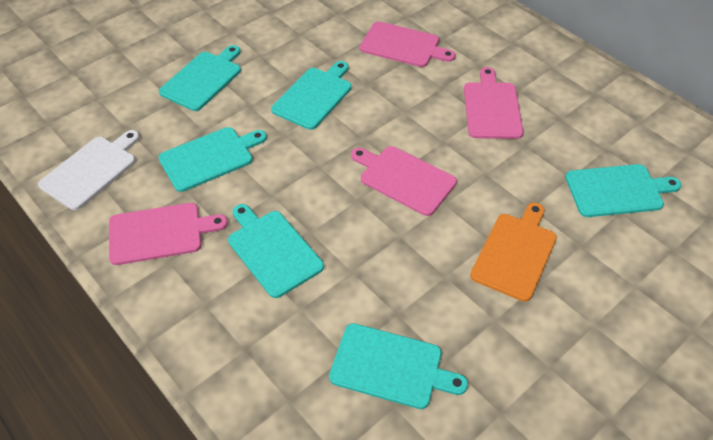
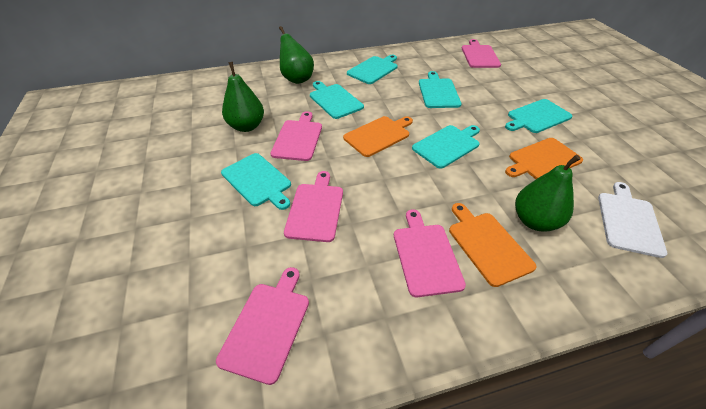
green pear: 0 -> 3
orange cutting board: 1 -> 3
pink cutting board: 4 -> 5

